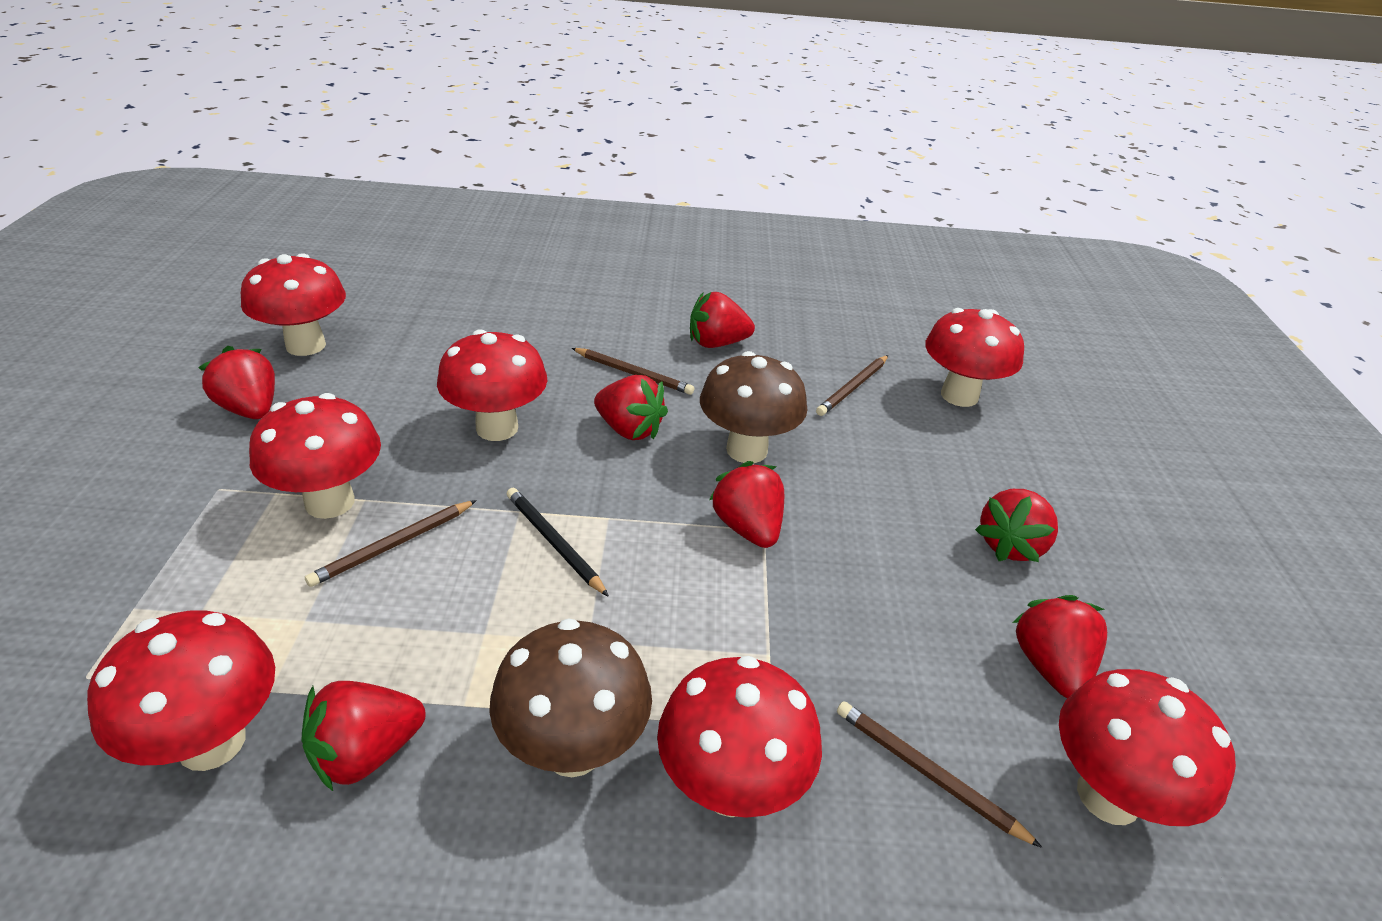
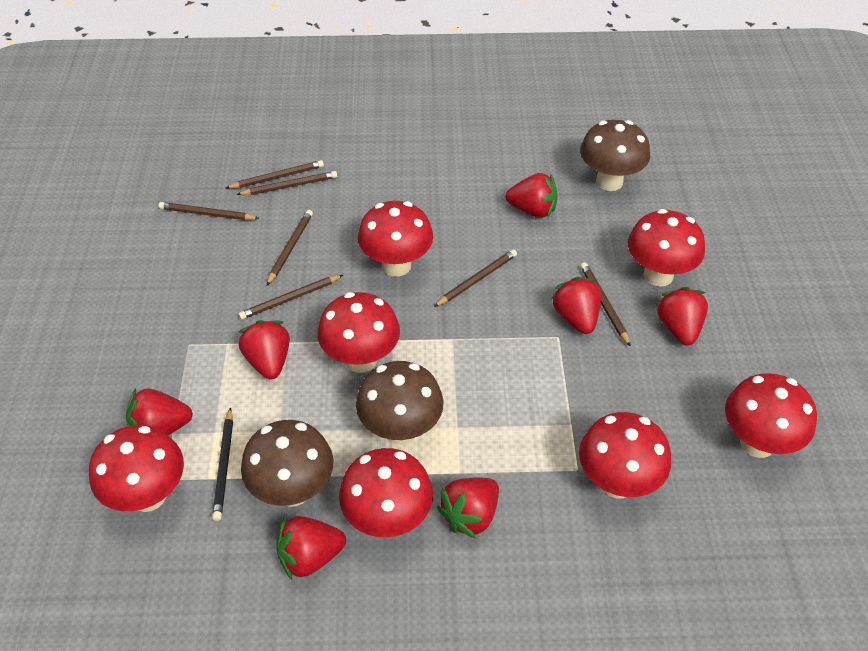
brown mushroom: 2 -> 3
brown pencil: 4 -> 7

